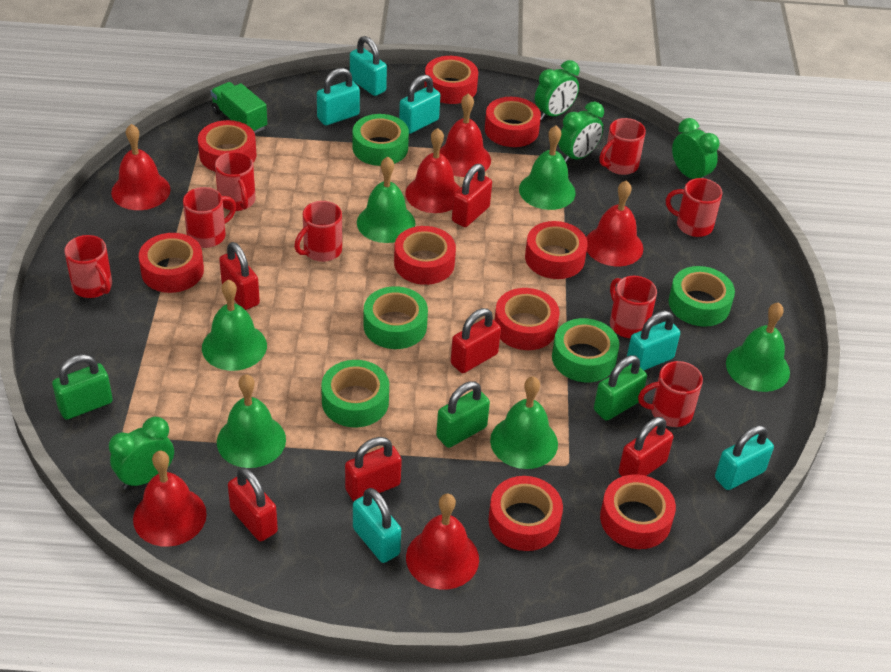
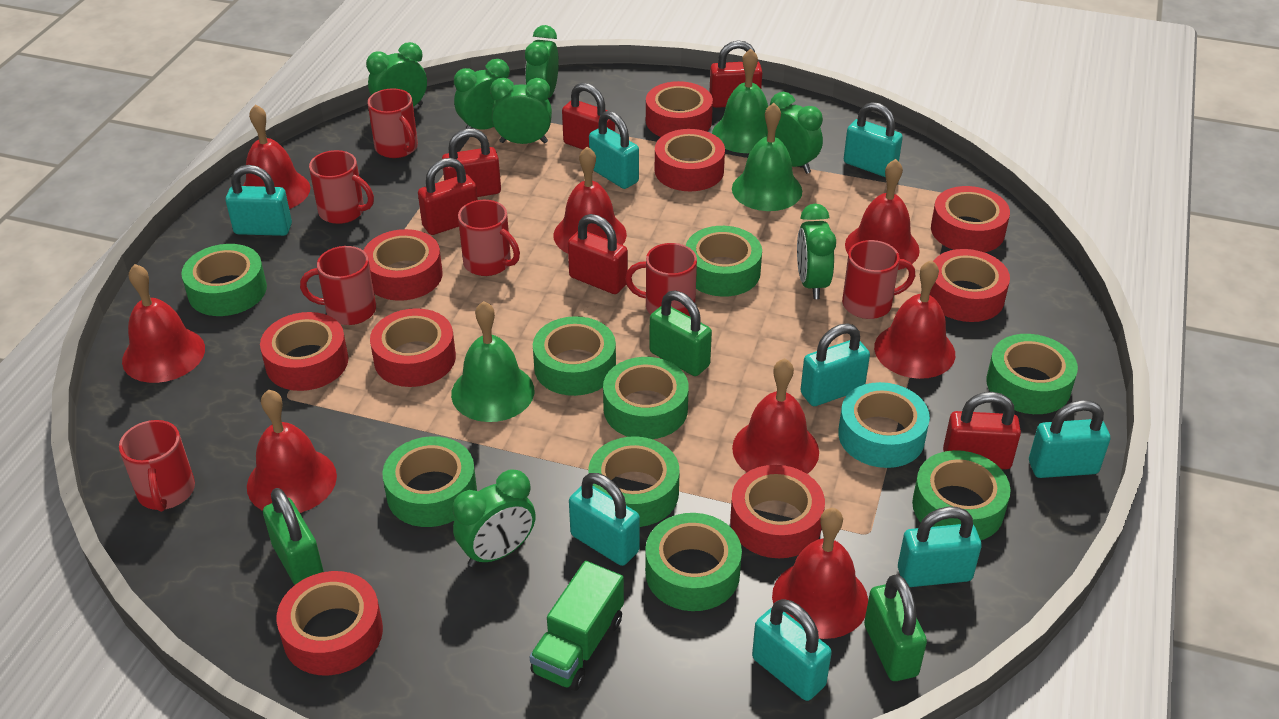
green bell: 6 -> 3
green clock: 4 -> 7
green tape: 5 -> 9
red bell: 6 -> 8
red mug: 8 -> 7
turquoise padlock: 6 -> 8
turquoise tape: 0 -> 1

